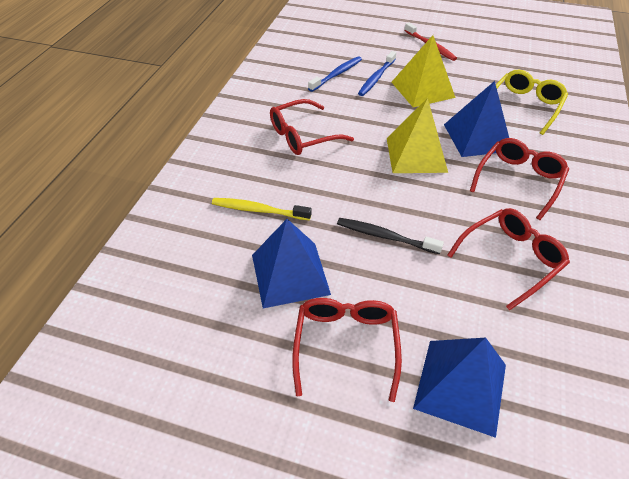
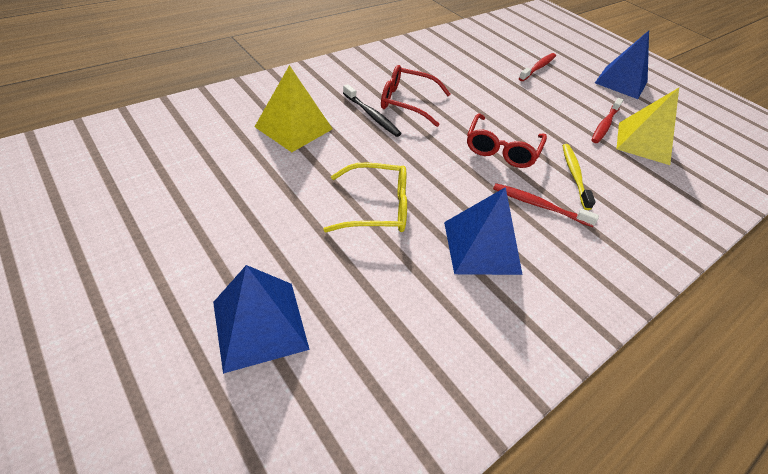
blue toothbrush: 2 -> 0
red glasses: 4 -> 2
red toothbrush: 1 -> 3

